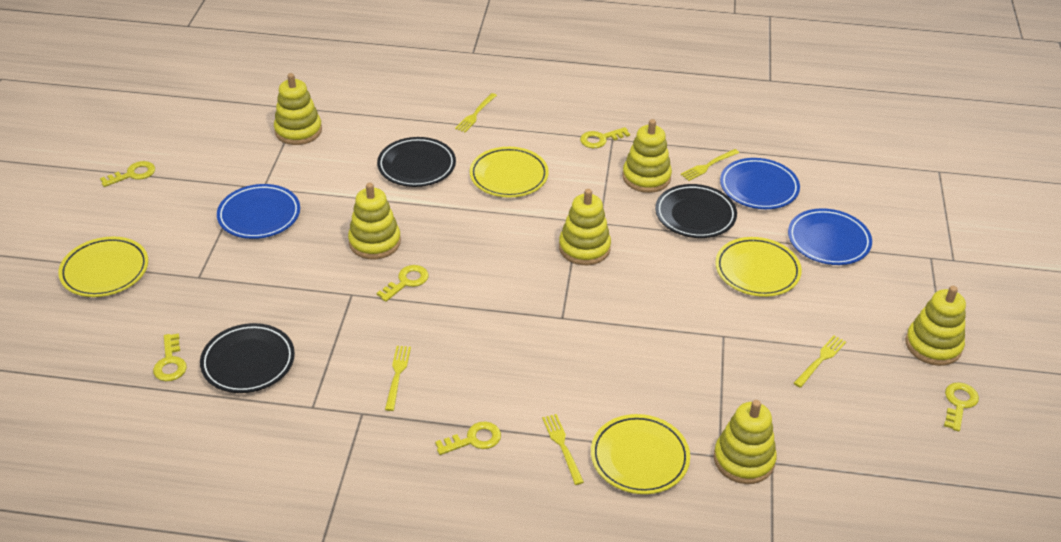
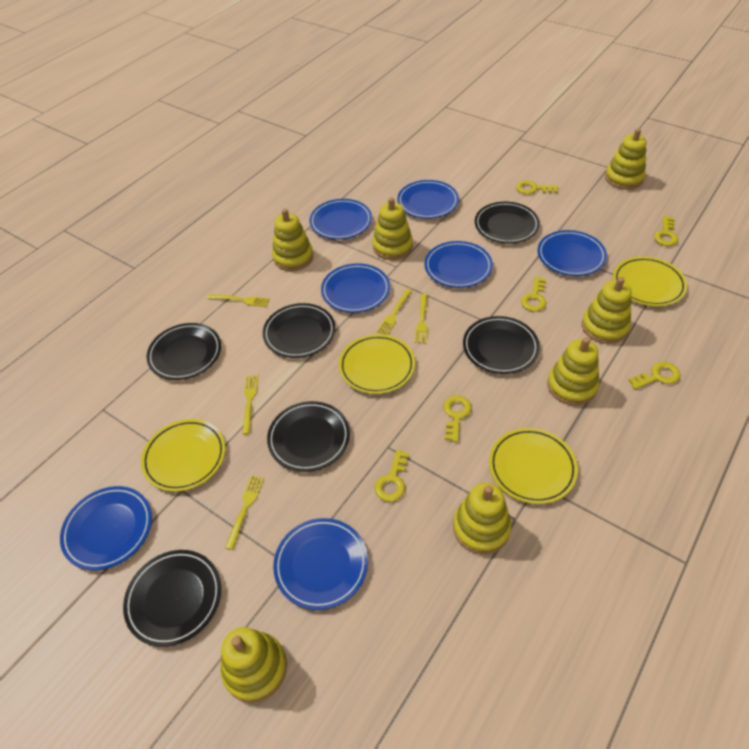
black plate: 3 -> 6
blue plate: 3 -> 7
yellow stacking toy: 6 -> 7

